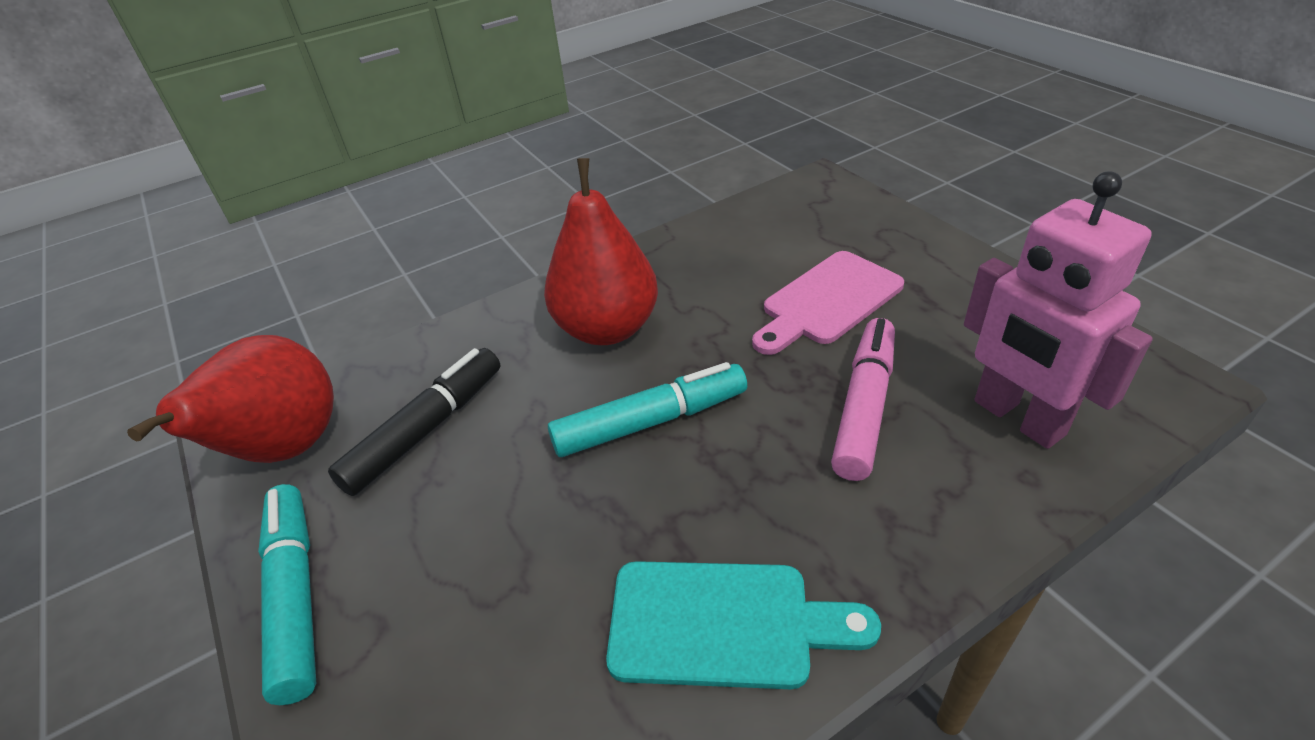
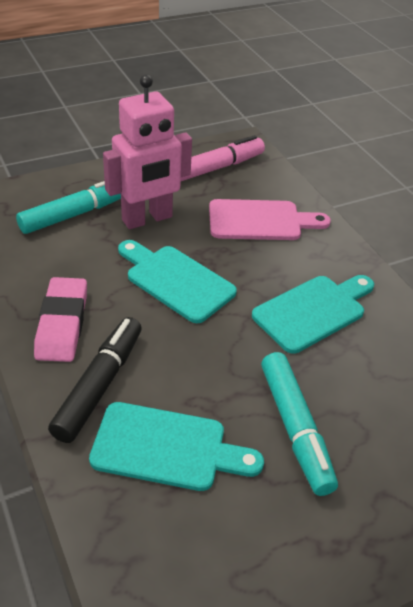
pink eraser: 0 -> 1
red pear: 2 -> 0
turquoise cutting board: 1 -> 3

